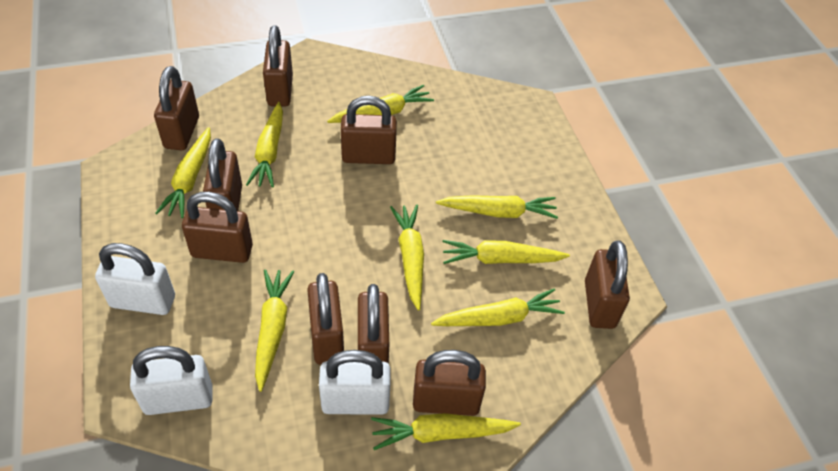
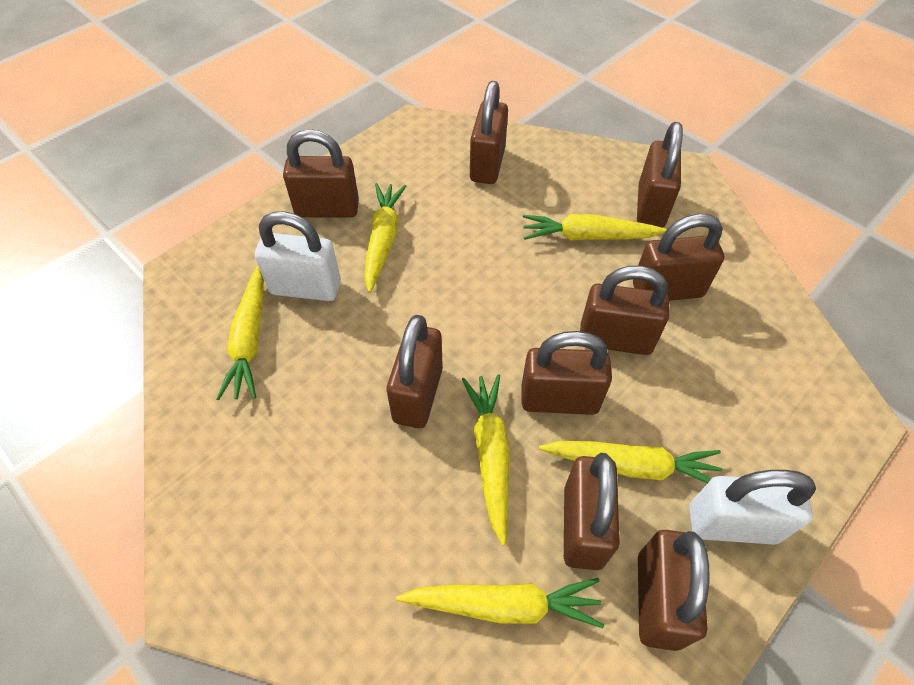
white padlock: 3 -> 2
yellow carrot: 9 -> 6

